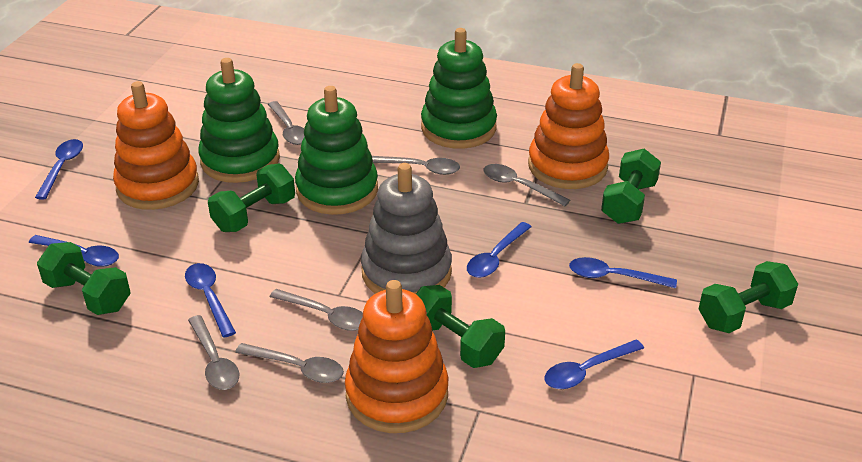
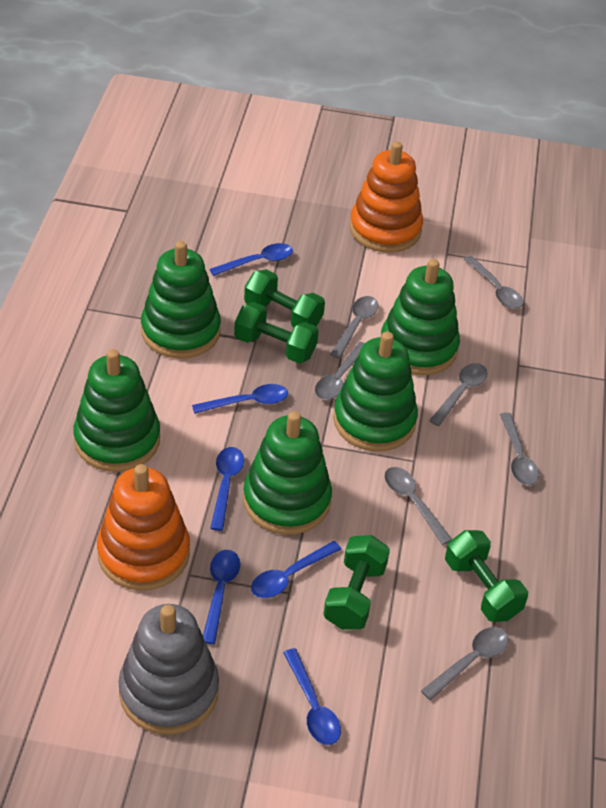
green dumbbell: 5 -> 4
green stacking toy: 3 -> 5
grey spoon: 6 -> 7
orange stacking toy: 3 -> 2

